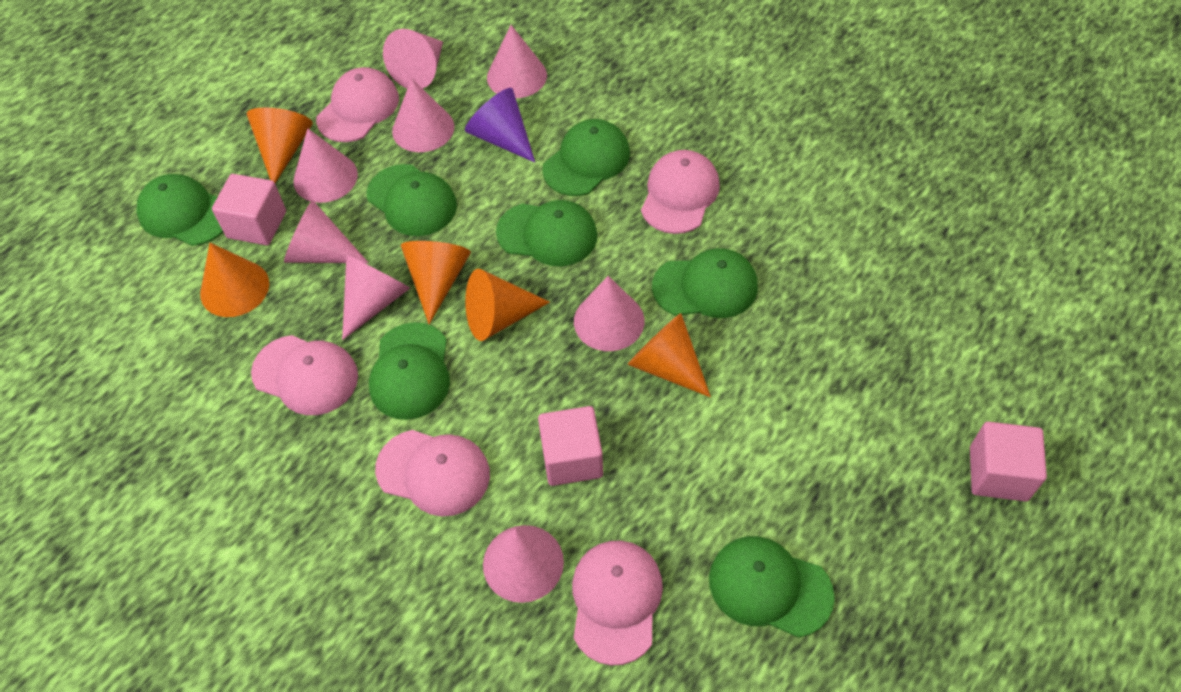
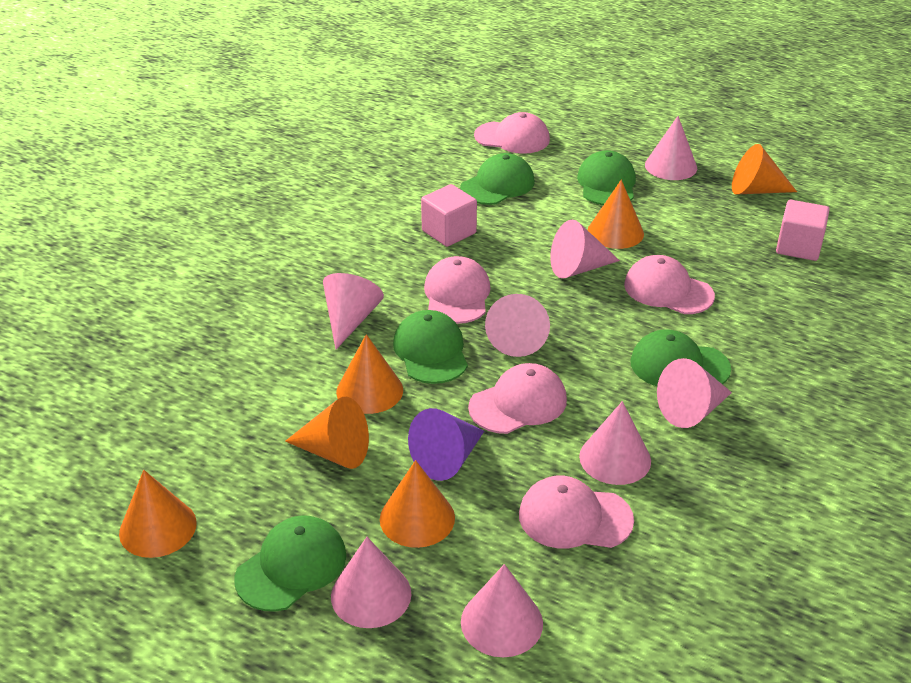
green cap: 7 -> 5
orange cone: 5 -> 6
pink cube: 3 -> 2

